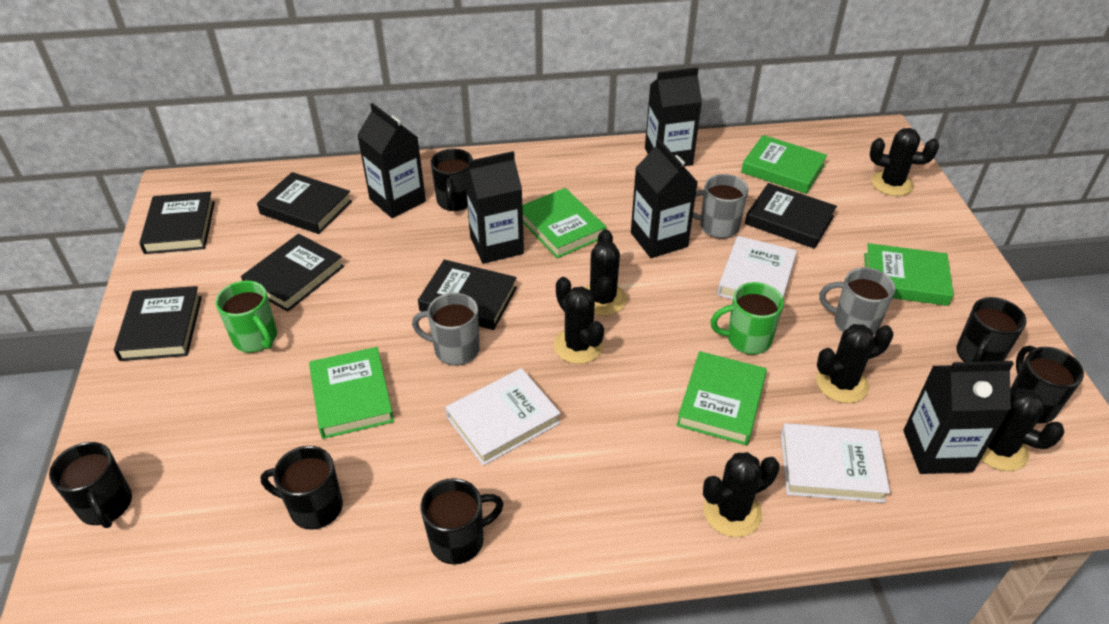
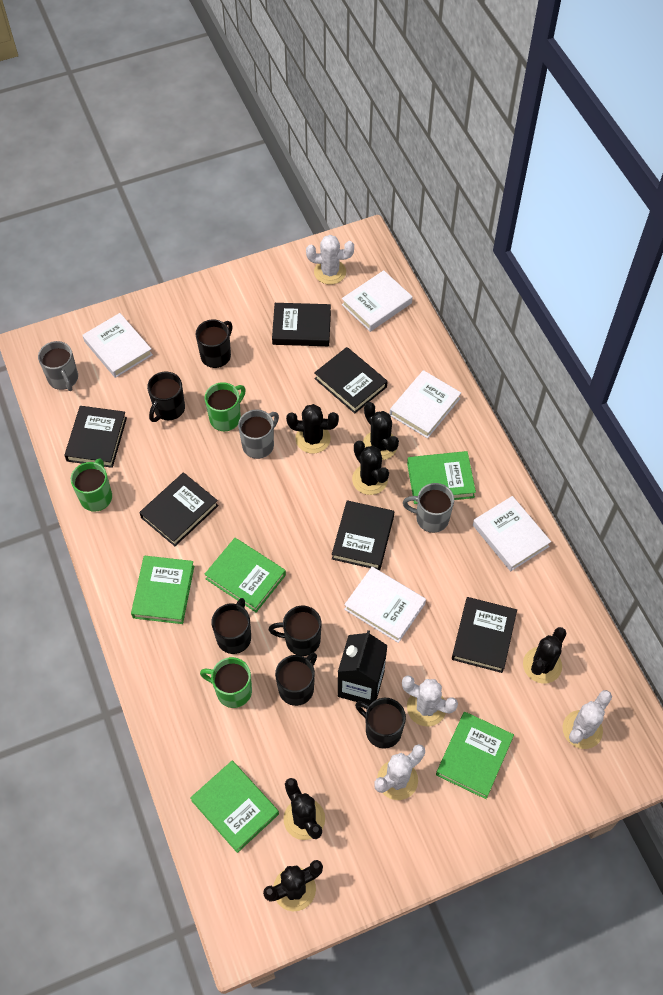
black carton: 5 -> 1
green mug: 2 -> 3
white book: 3 -> 5
white cactus: 0 -> 4

